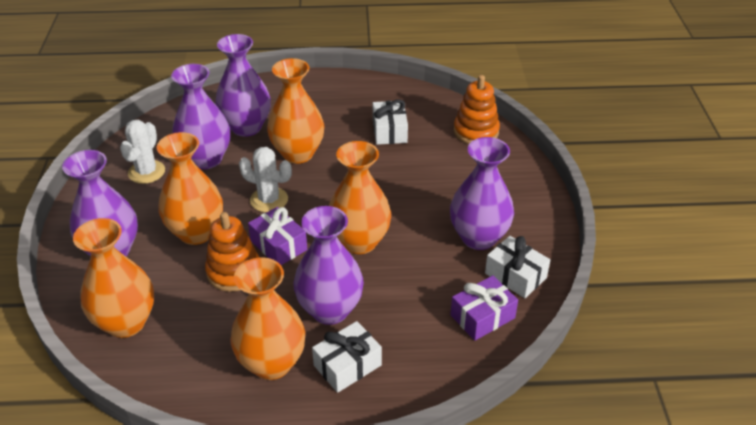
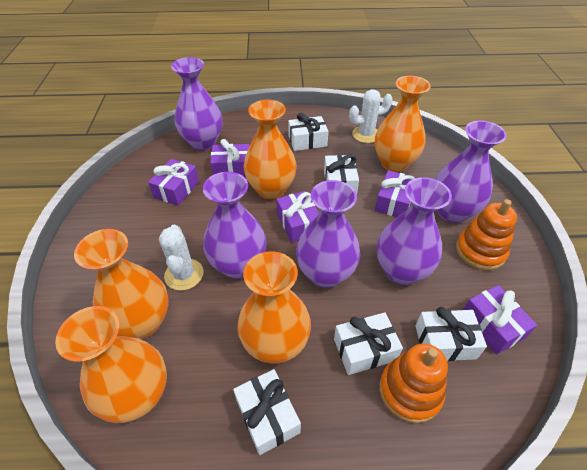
purple gift: 2 -> 5
white gift: 3 -> 5

